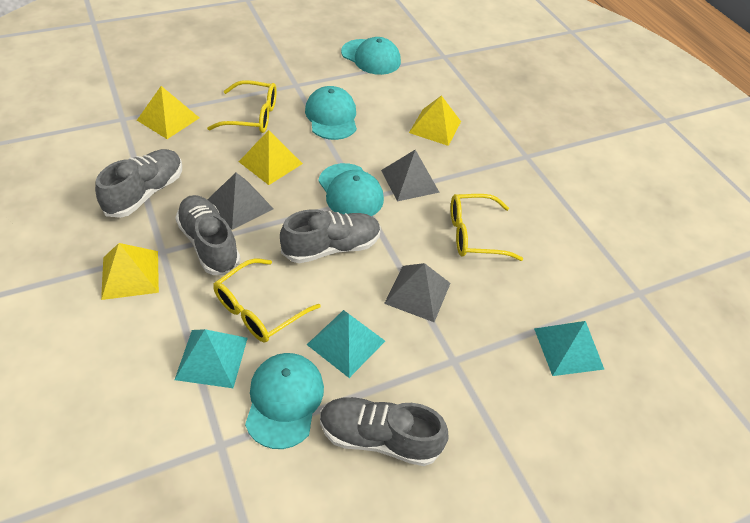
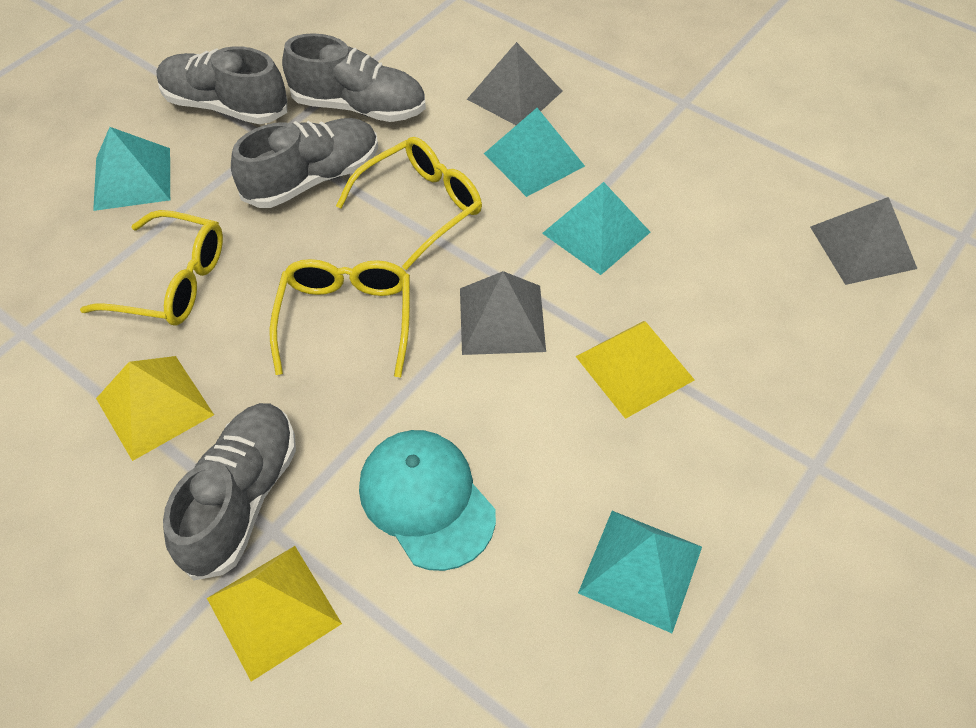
turquoise cap: 4 -> 1
turquoise pyramid: 3 -> 4
yellow pyramid: 4 -> 3

